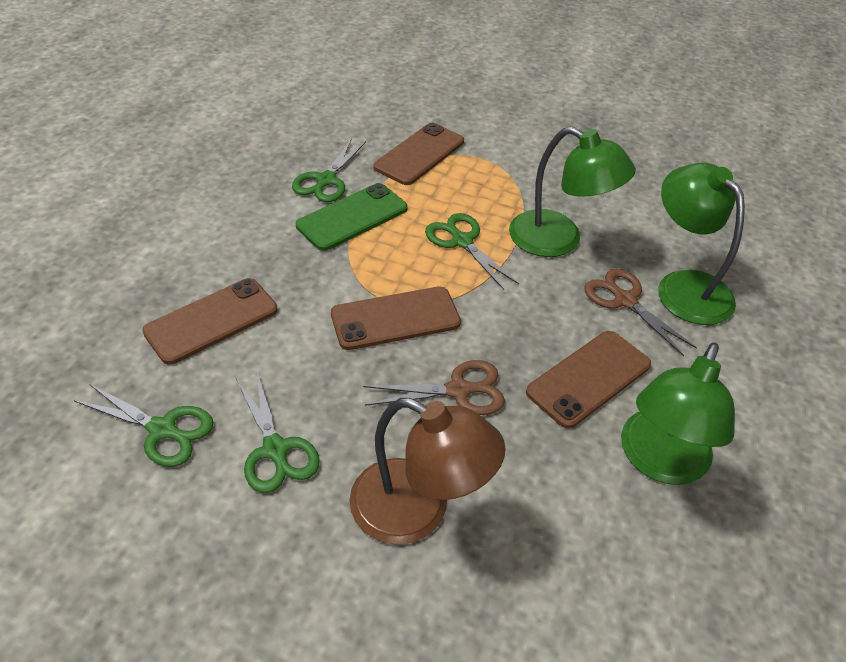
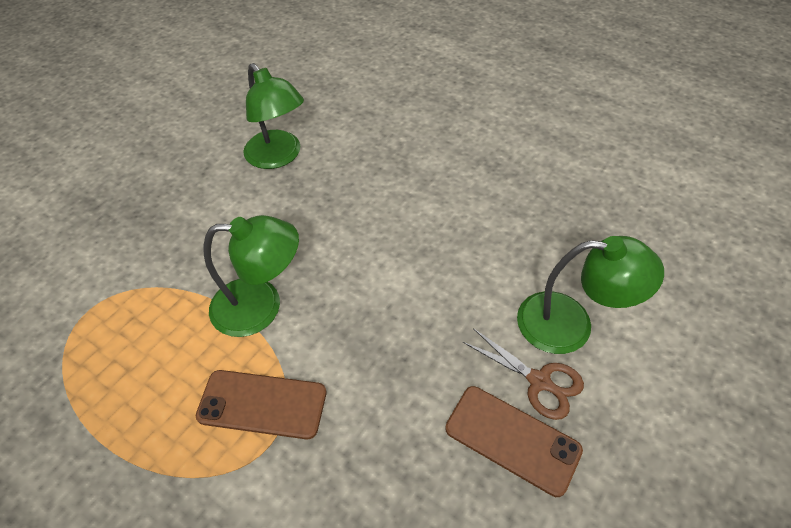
brown lamp: 1 -> 0
brown phone: 4 -> 2
brown scissors: 2 -> 1
green phone: 1 -> 0
green scissors: 4 -> 0

